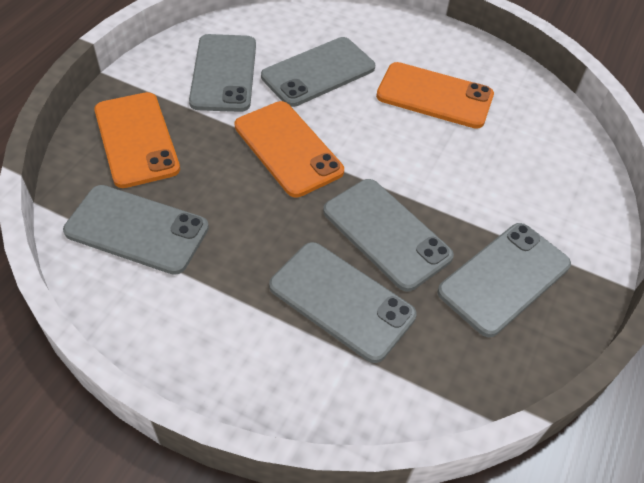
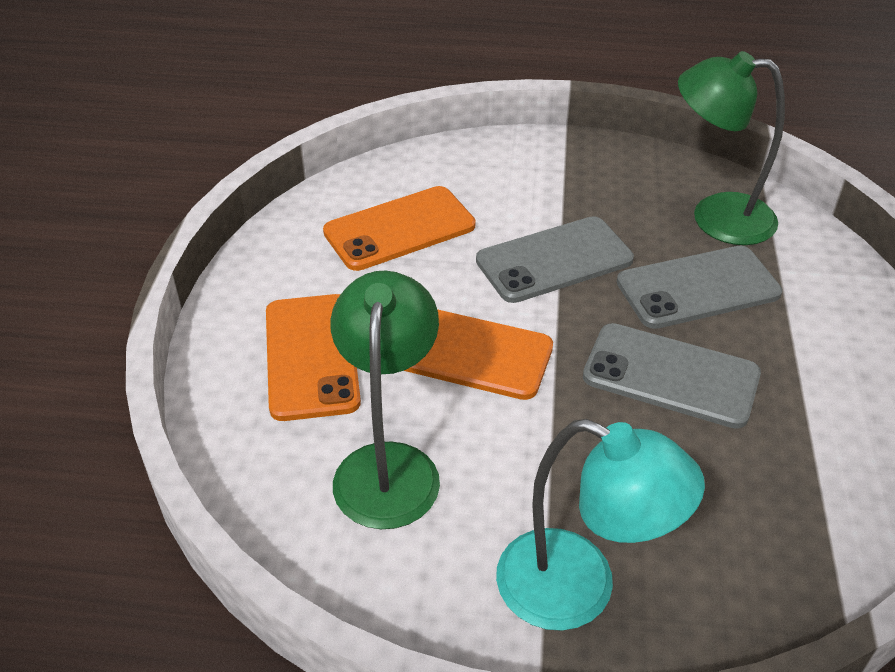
green lamp: 0 -> 2
grey phone: 6 -> 3
turquoise lamp: 0 -> 1

